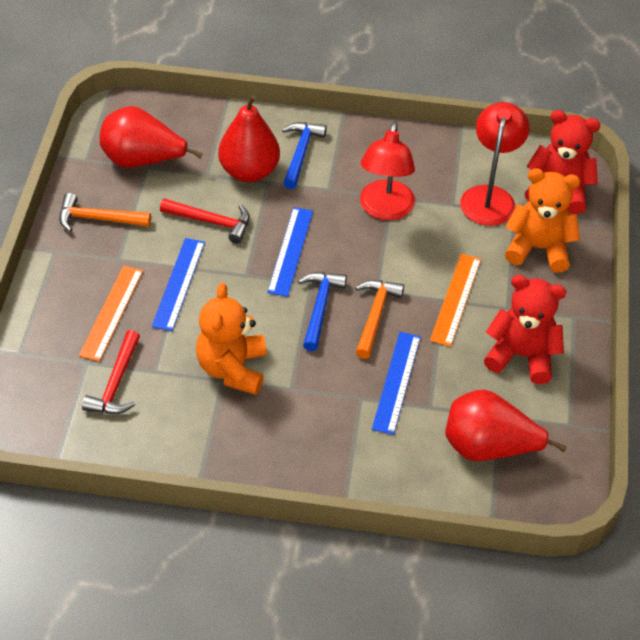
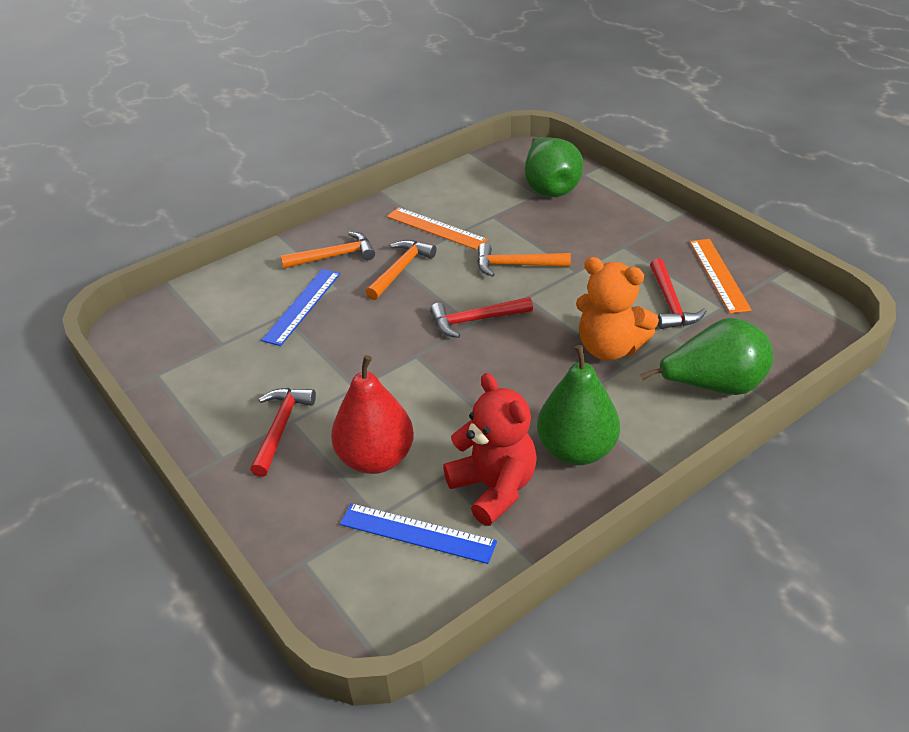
blue hammer: 2 -> 0
blue ruler: 3 -> 2
green pear: 0 -> 3
orange hammer: 2 -> 3
orange teddy bear: 2 -> 1
red hammer: 2 -> 3
red lamp: 2 -> 0
red pear: 3 -> 1
red teddy bear: 2 -> 1

